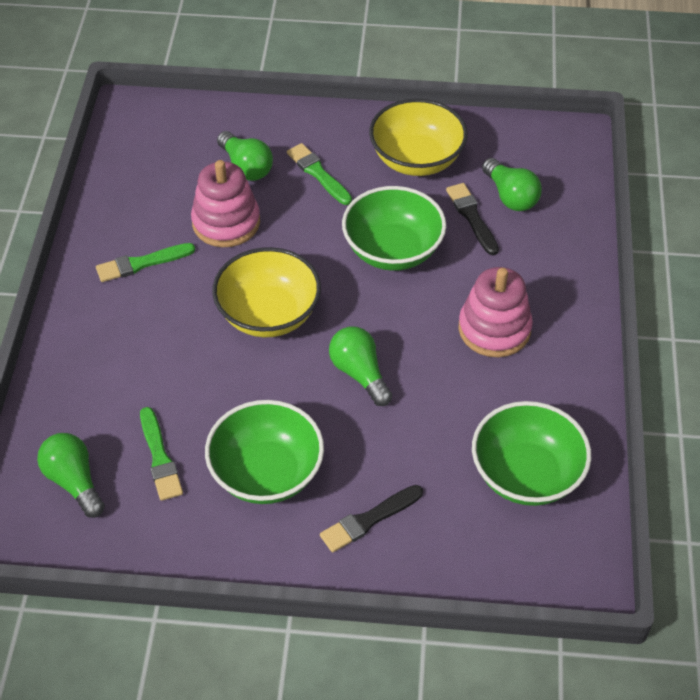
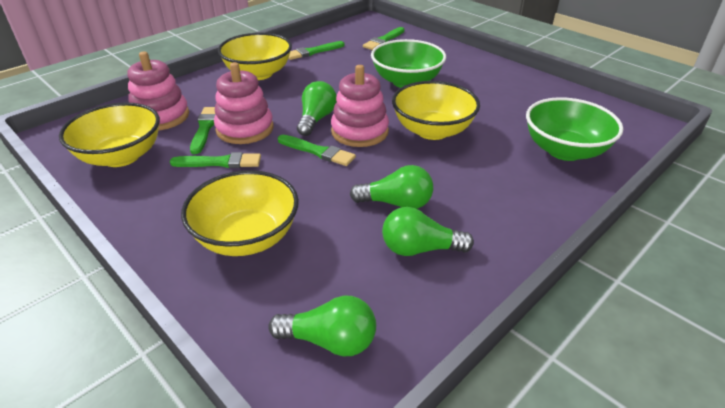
black brush: 2 -> 0
green bowl: 3 -> 2
green brush: 3 -> 5
pink stacking toy: 2 -> 3
yellow bowl: 2 -> 4

